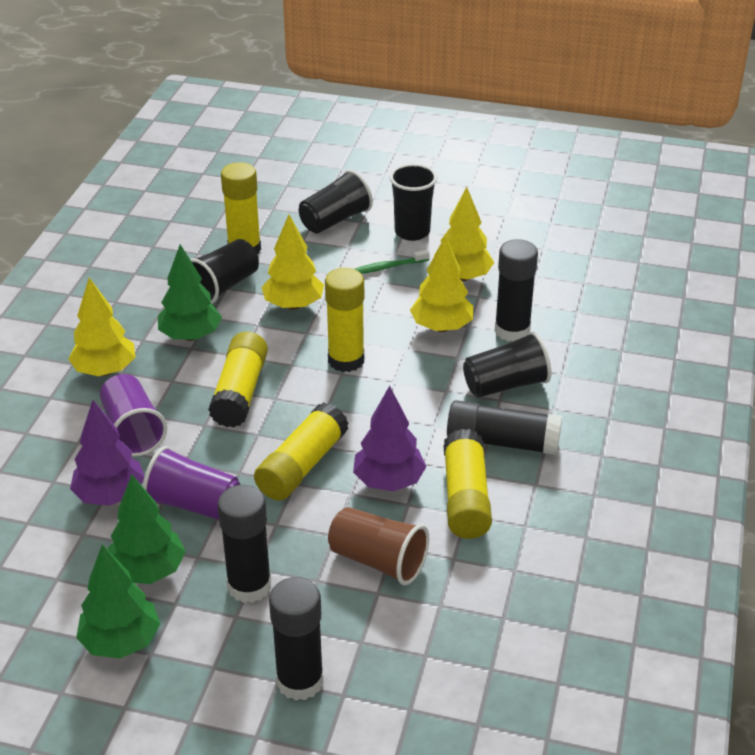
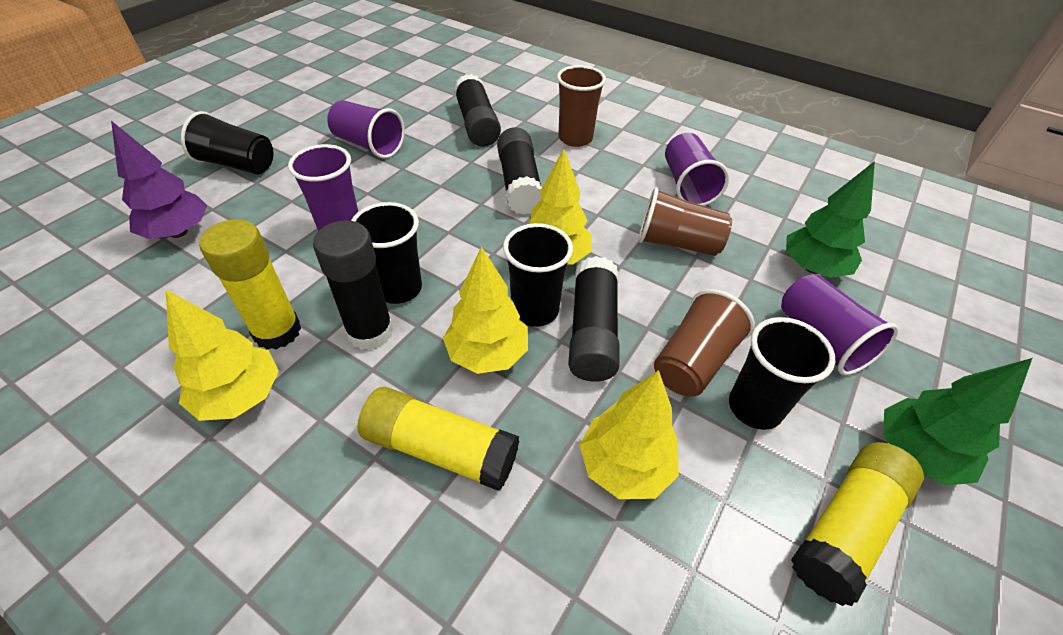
brown cup: 1 -> 3
green toothbrush: 1 -> 0
green tree: 3 -> 2
purple cup: 2 -> 4
purple tree: 2 -> 1
yellow glue stick: 5 -> 3

